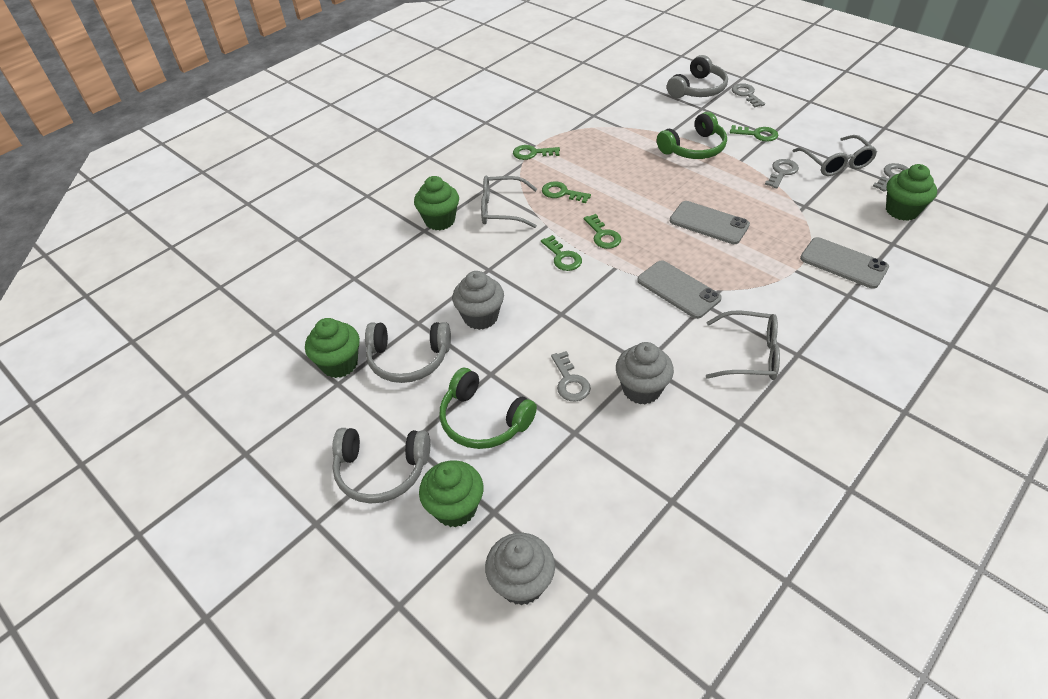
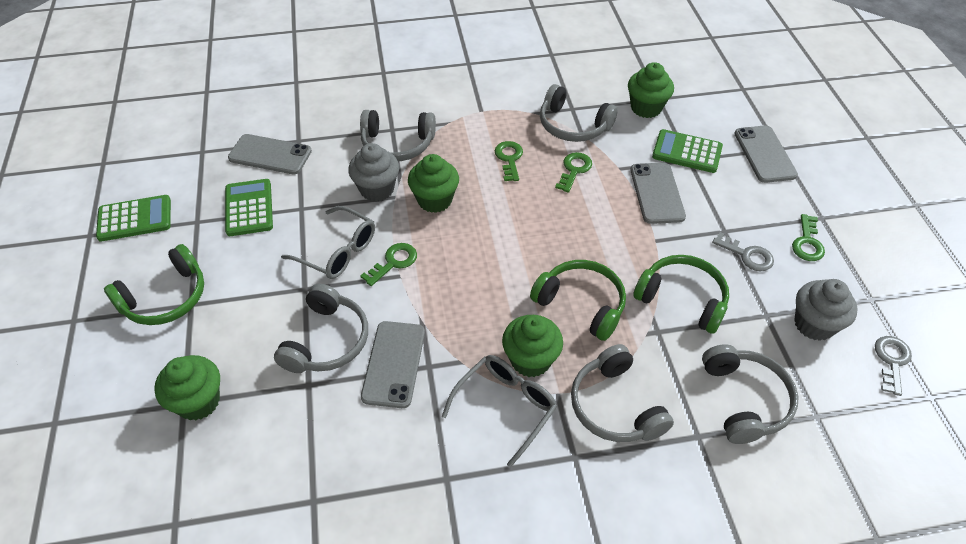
green calculator: 0 -> 3
green headphones: 2 -> 3
green key: 5 -> 4
grey cupcake: 3 -> 2
grey glasses: 3 -> 2
grey headphones: 3 -> 5
grey key: 4 -> 2
grey phone: 3 -> 4

